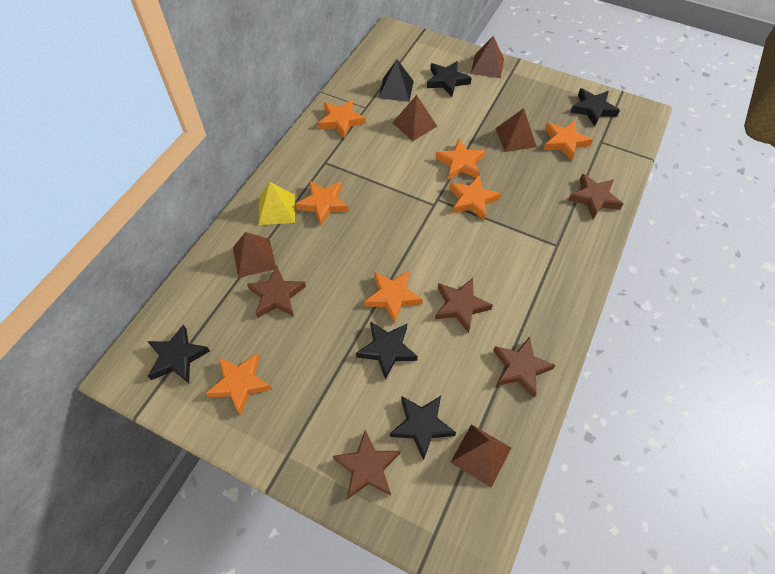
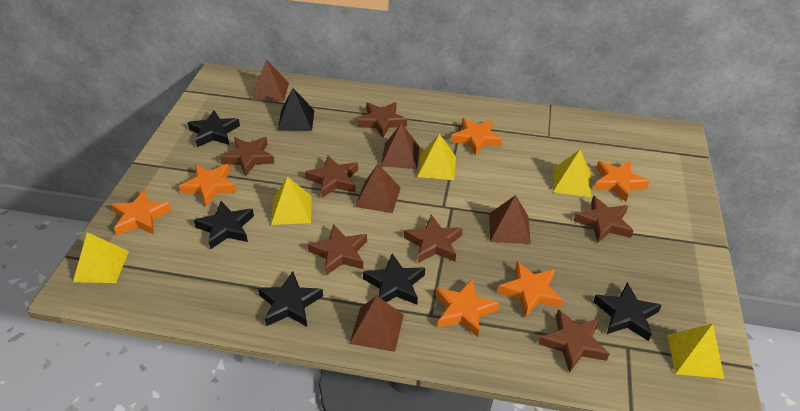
brown star: 5 -> 7
orange star: 7 -> 6
yellow pyramid: 1 -> 5

